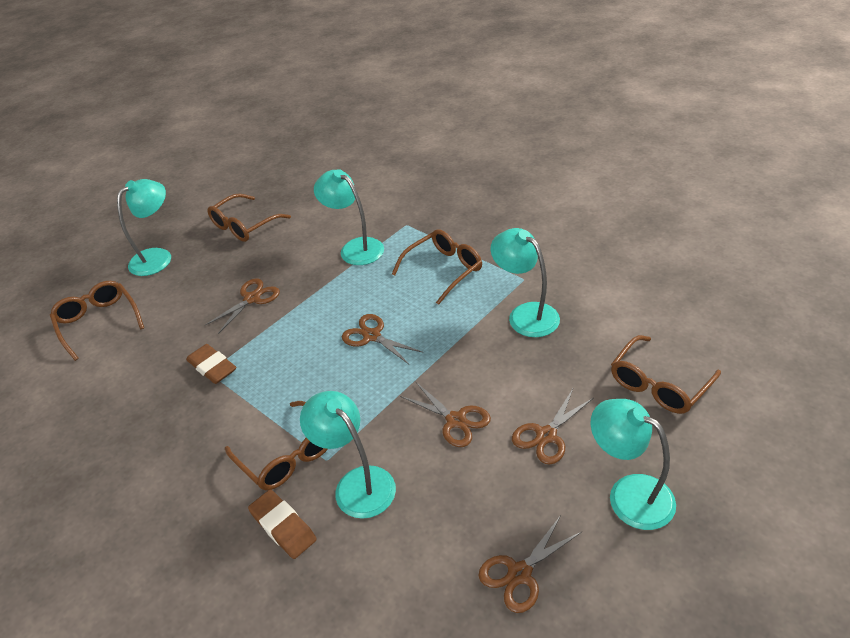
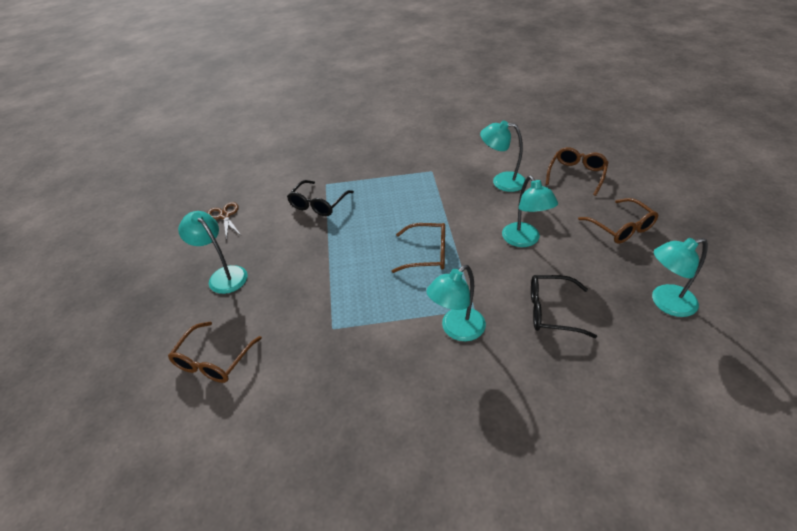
black glasses: 0 -> 2
brown eraser: 2 -> 0
brown glasses: 5 -> 4
brown scissors: 5 -> 1

